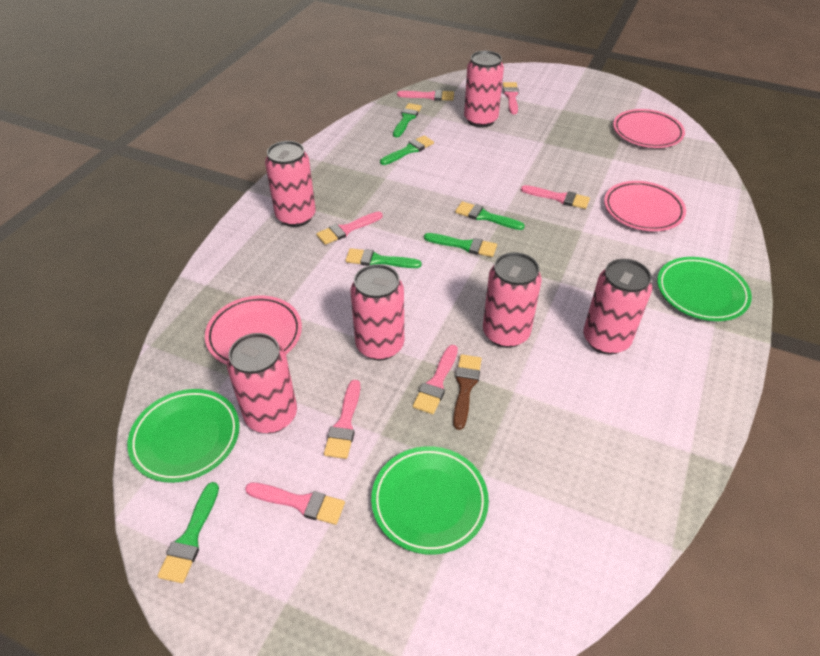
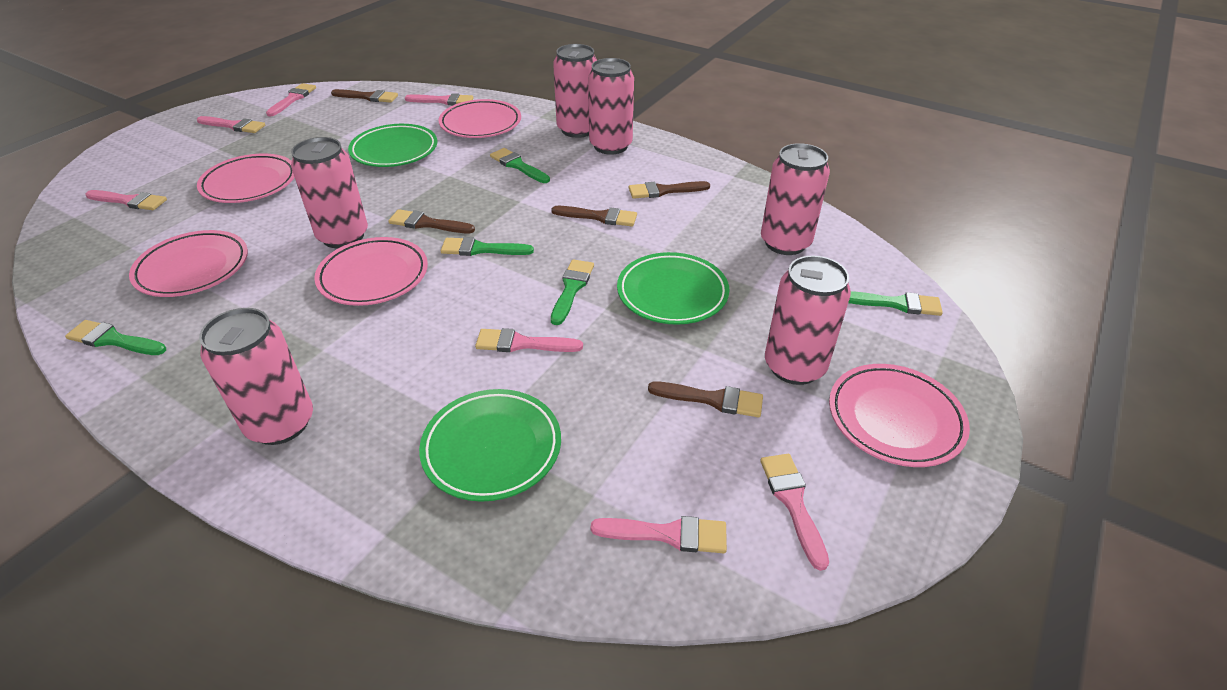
brown brush: 1 -> 5
green brush: 6 -> 5
pink plate: 3 -> 5

